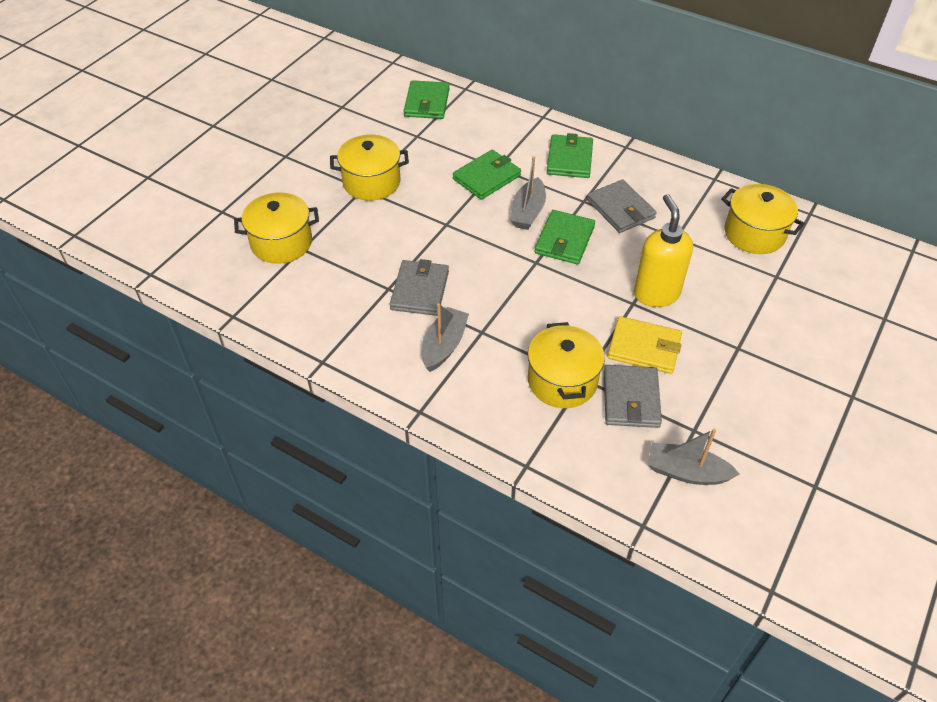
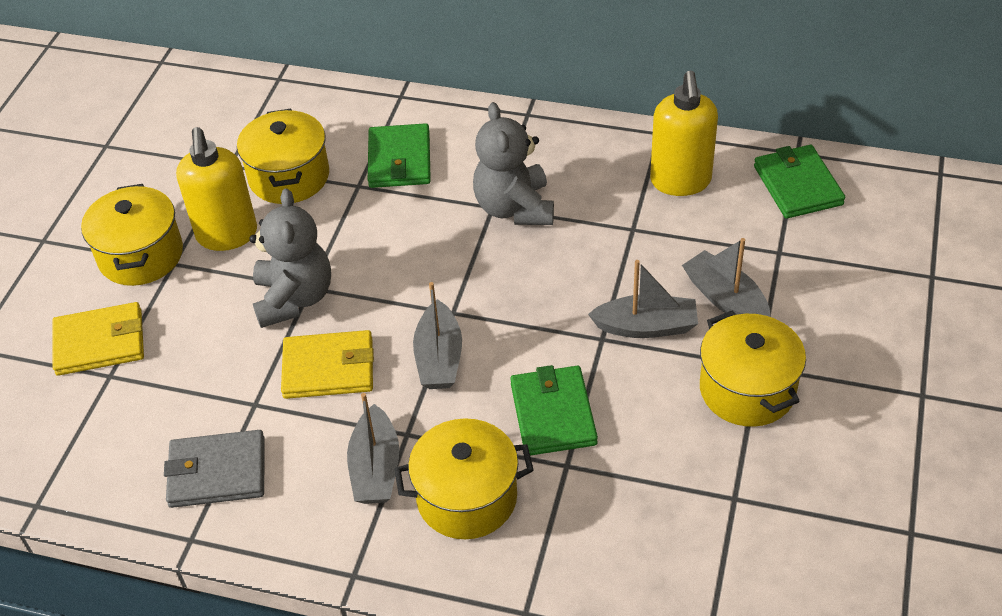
green wallet: 4 -> 3
grey boat: 3 -> 4
grey teddy bear: 0 -> 2
grey wallet: 3 -> 1
yellow soap dispenser: 1 -> 2
yellow wallet: 1 -> 2

